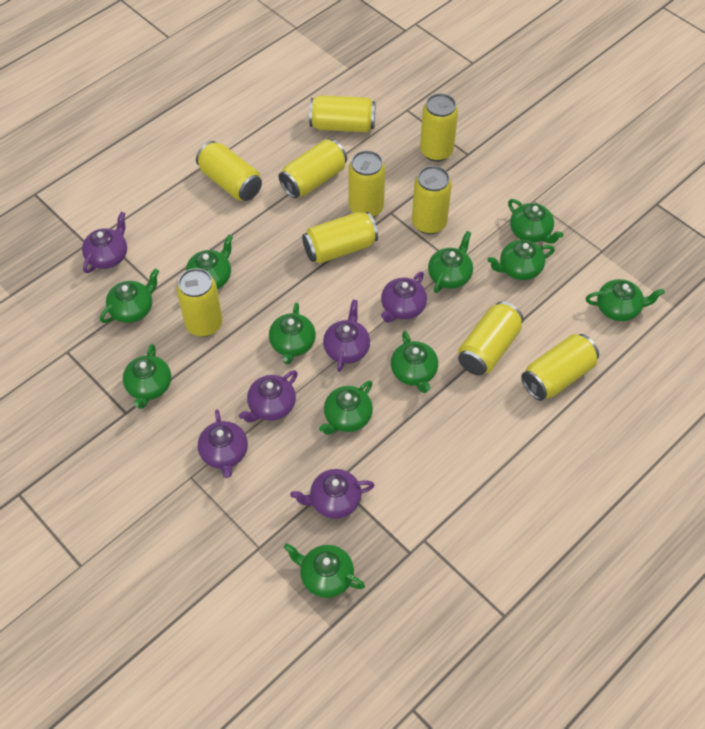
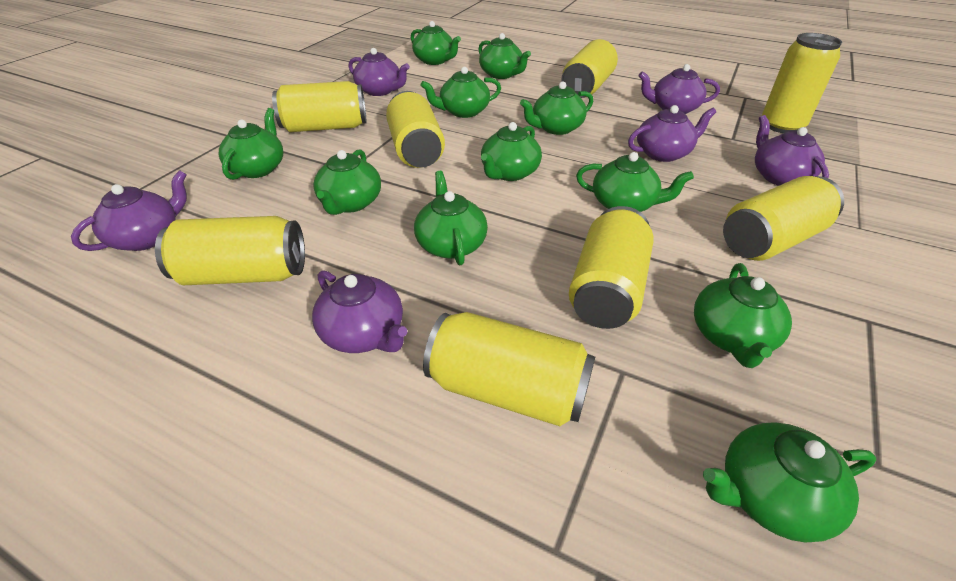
yellow can: 10 -> 8

